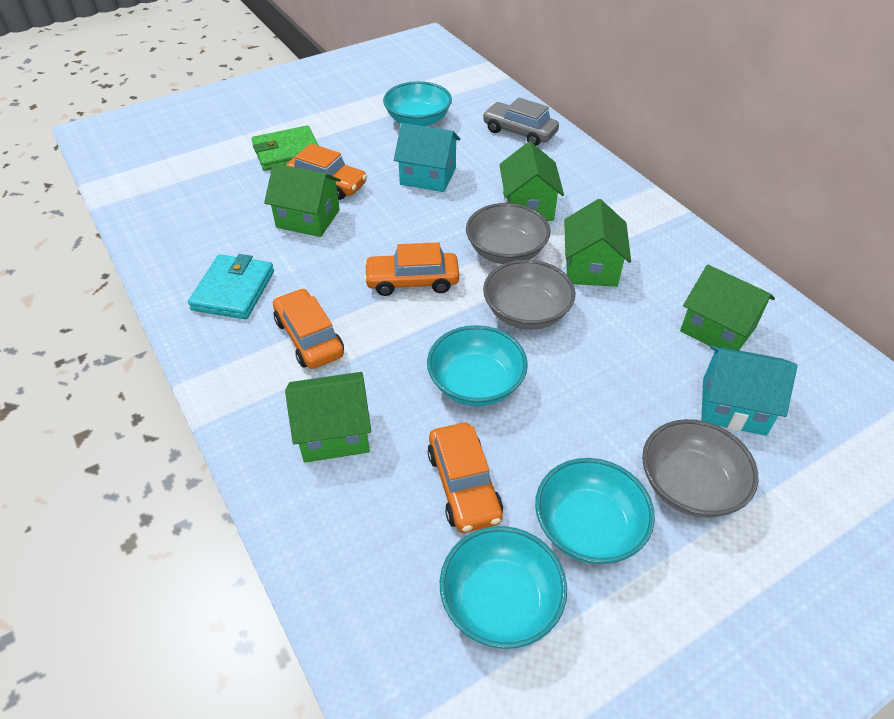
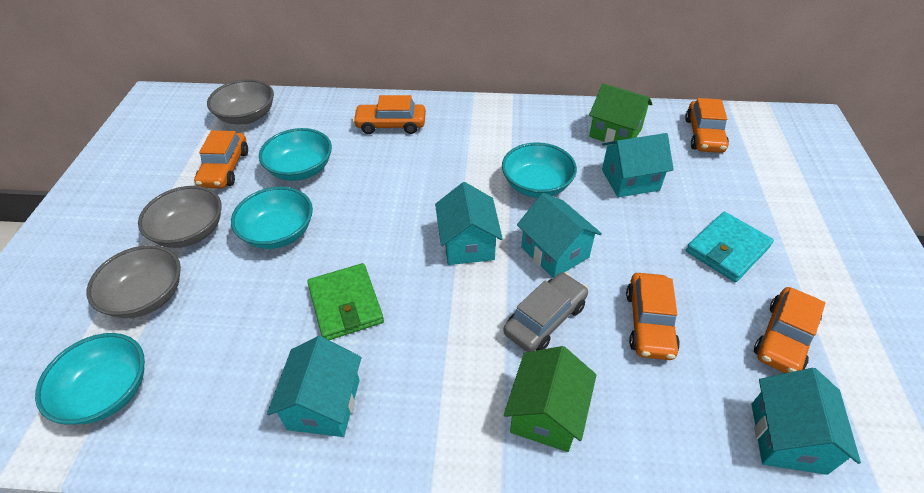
green house: 5 -> 2
orange car: 4 -> 5
turquoise house: 2 -> 5

